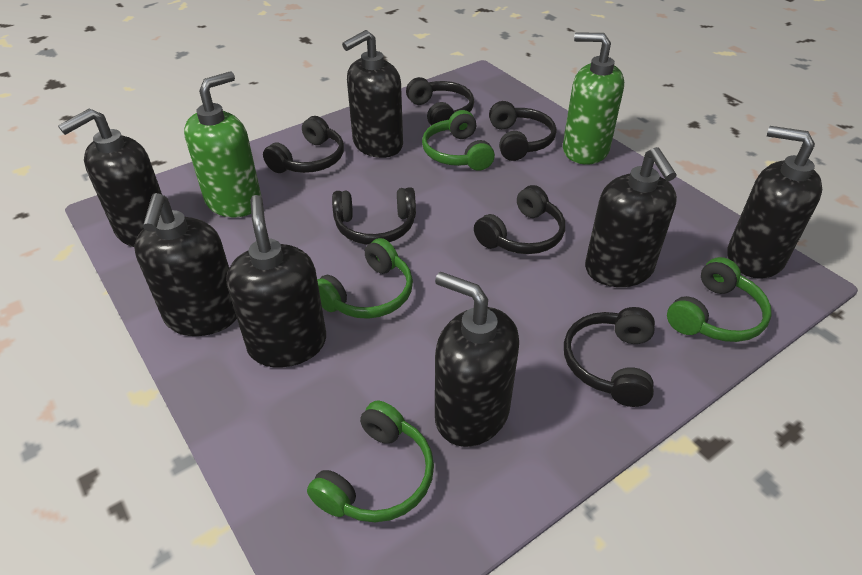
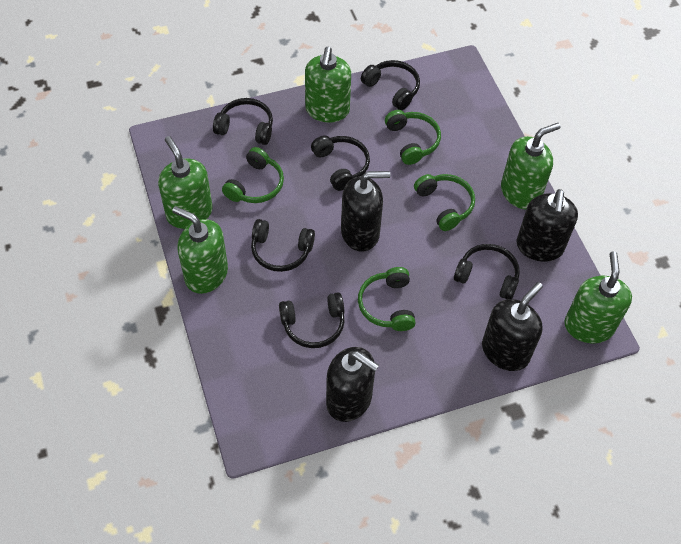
black soap dispenser: 7 -> 4
green soap dispenser: 2 -> 5

